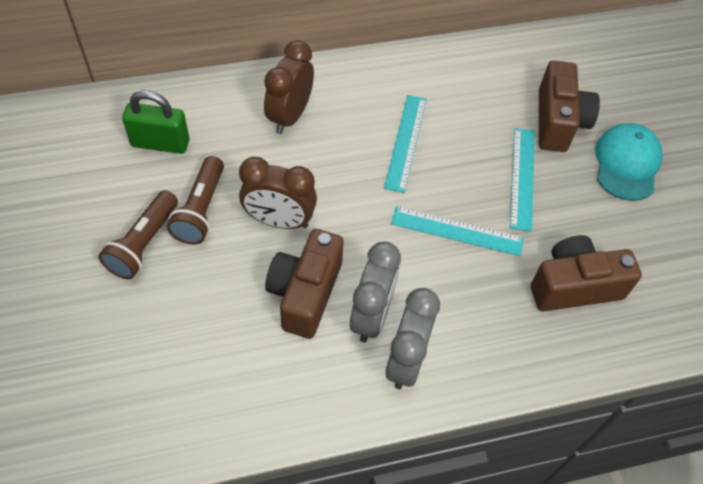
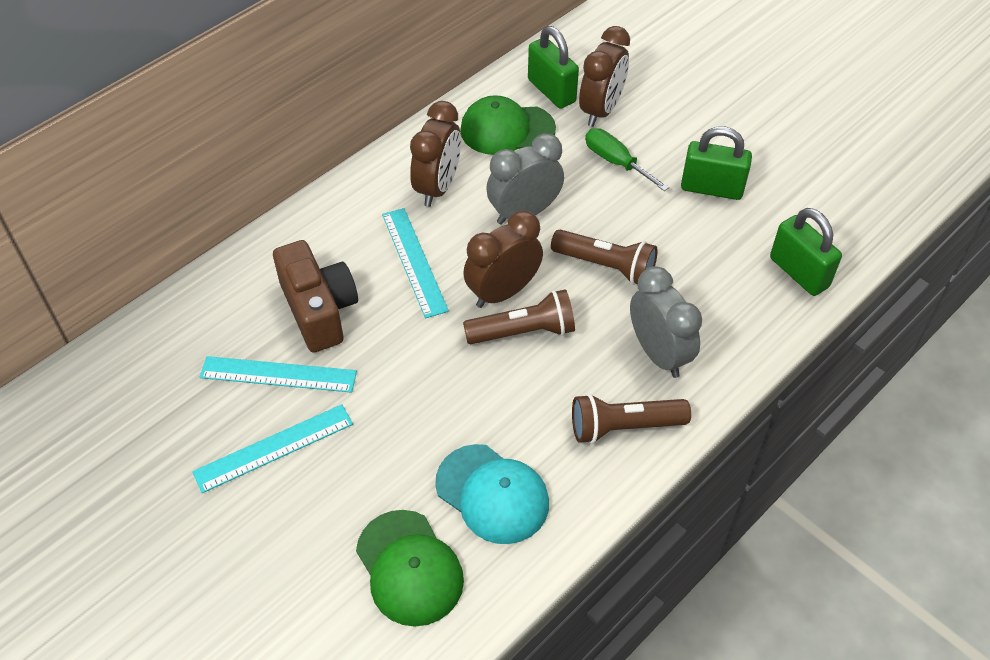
brown camera: 3 -> 1
brown clock: 2 -> 3
brown flashlight: 2 -> 3
green cap: 0 -> 2
green padlock: 1 -> 3
green screwdriver: 0 -> 1

